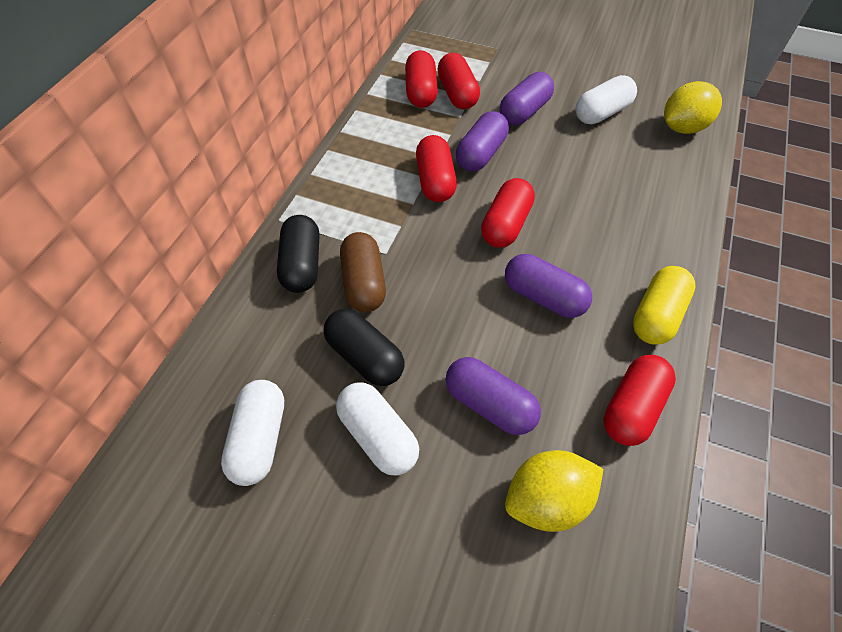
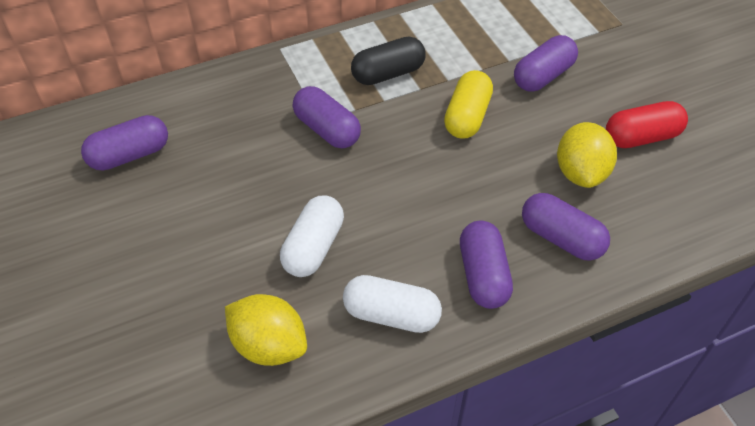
black capsule: 2 -> 1
brown capsule: 1 -> 0
purple capsule: 4 -> 5
red capsule: 5 -> 1
white capsule: 3 -> 2

